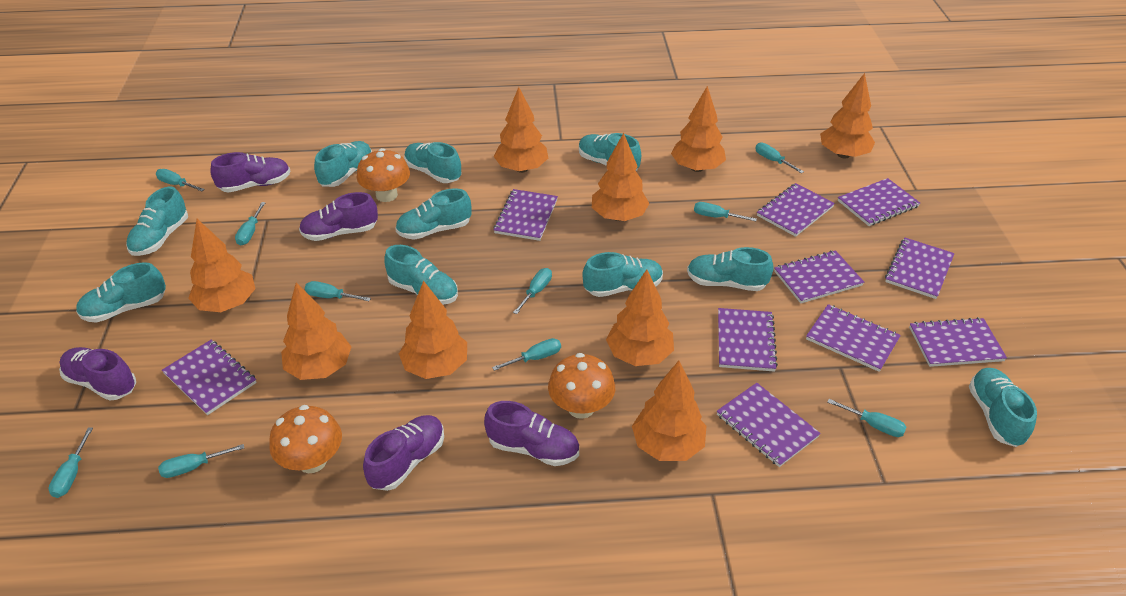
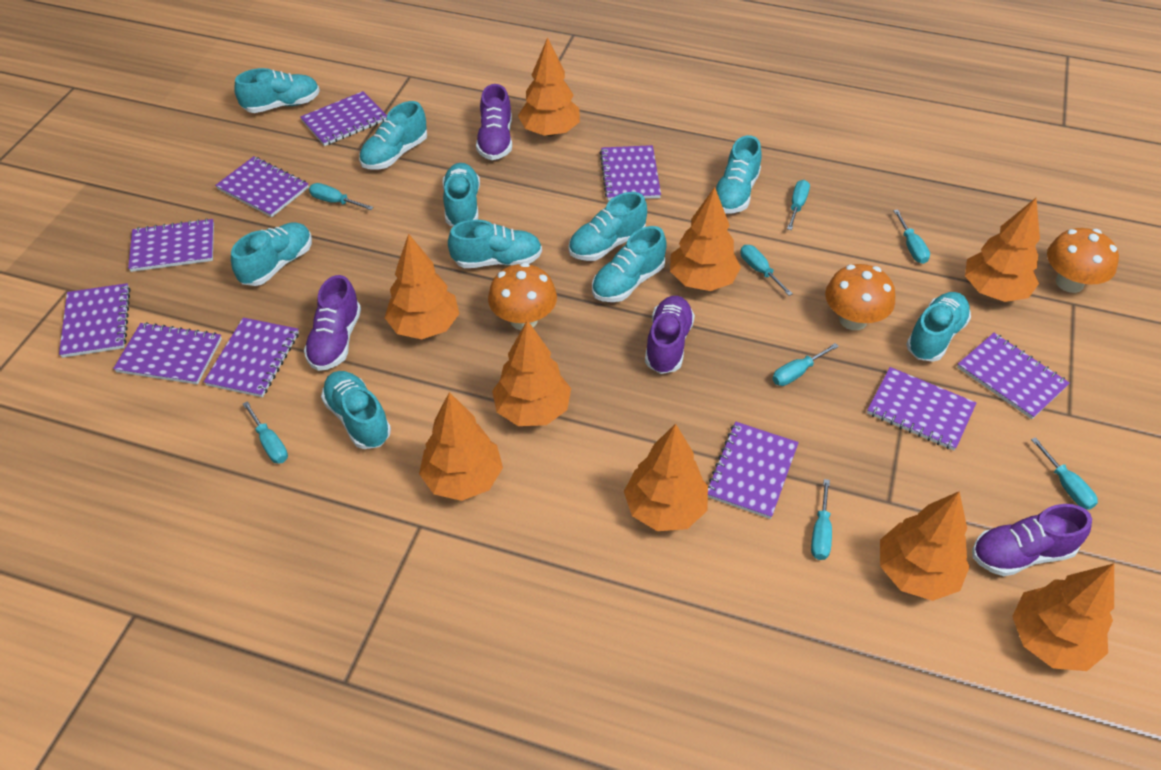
purple shoe: 5 -> 4
turquoise screwdriver: 10 -> 8

